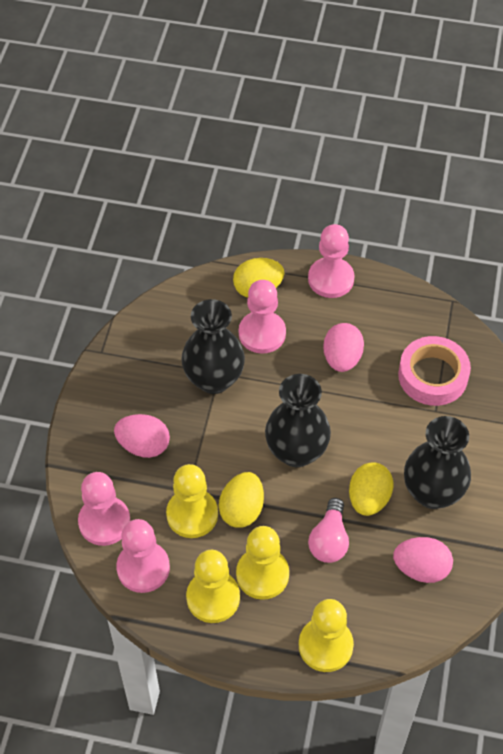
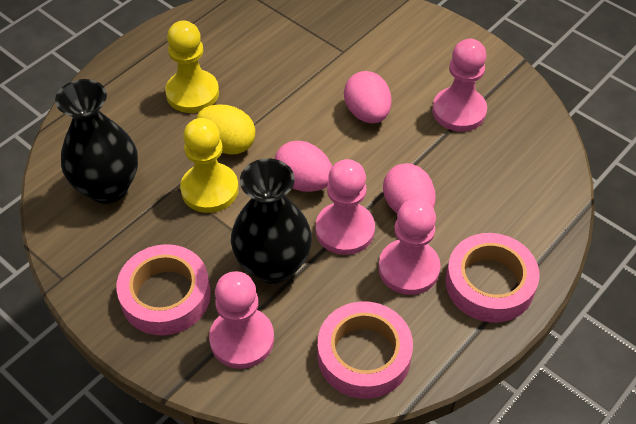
black vase: 3 -> 2
pink light bulb: 1 -> 0
pink tape: 1 -> 3
yellow egg: 3 -> 1
yellow pawn: 4 -> 2

